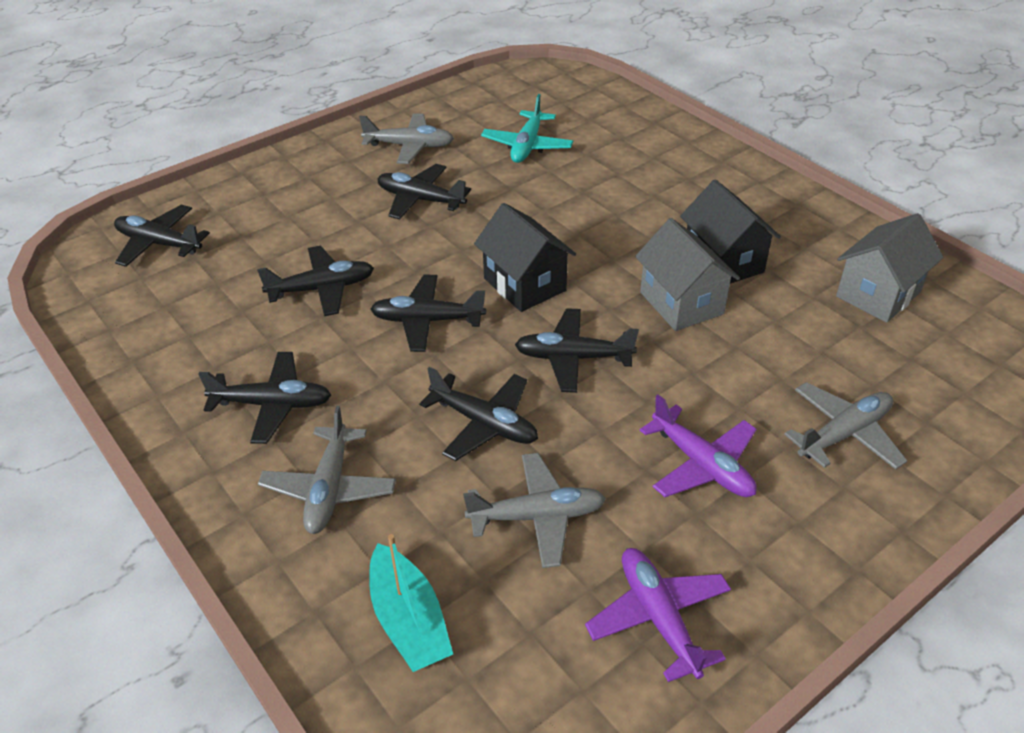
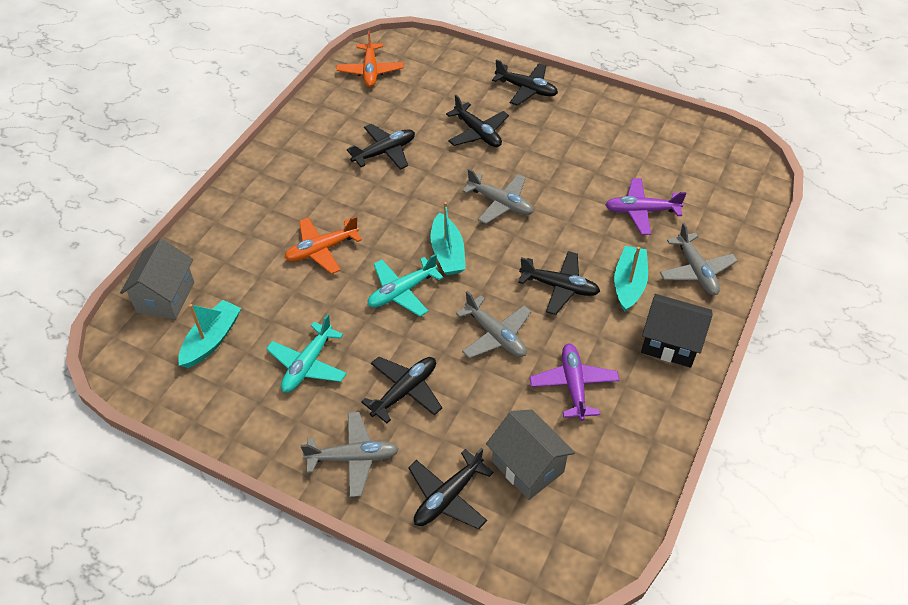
black house: 2 -> 1
black plane: 7 -> 6
orange plane: 0 -> 2
turquoise boat: 1 -> 3
turquoise plane: 1 -> 2

